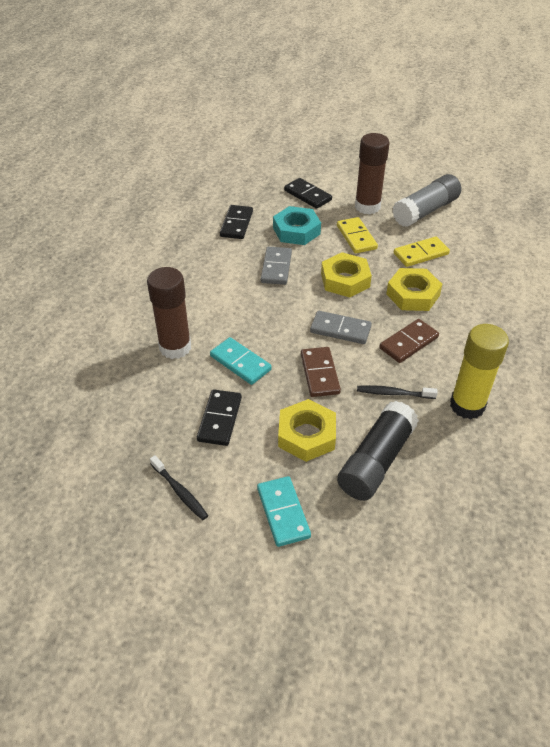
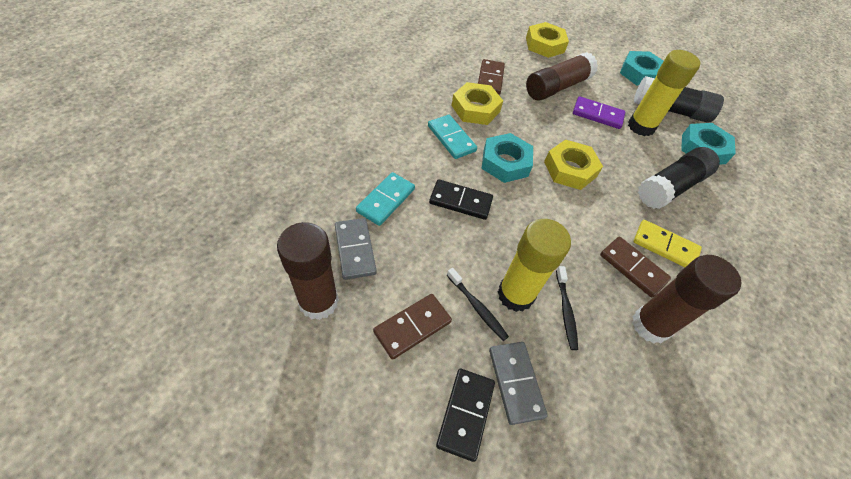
black domino: 3 -> 2
black glue stick: 1 -> 2
brown domino: 2 -> 3
brown glue stick: 2 -> 3
grey glue stick: 1 -> 0
purple domino: 0 -> 1
turquoise nut: 1 -> 3
yellow domino: 2 -> 1
yellow glue stick: 1 -> 2

